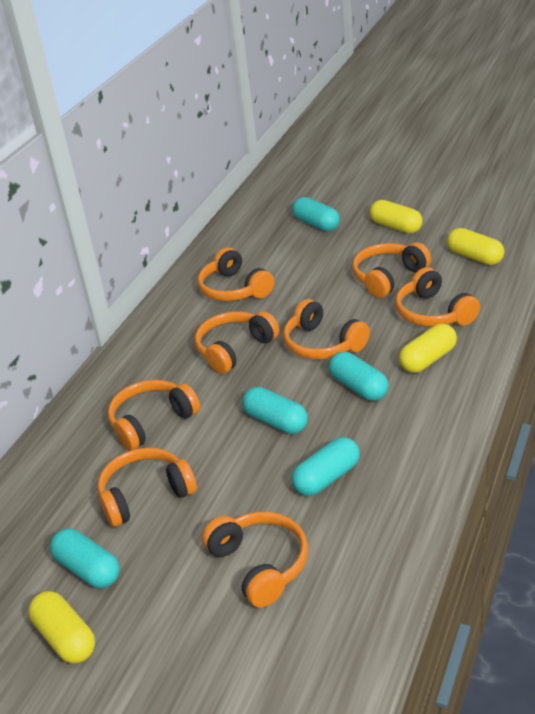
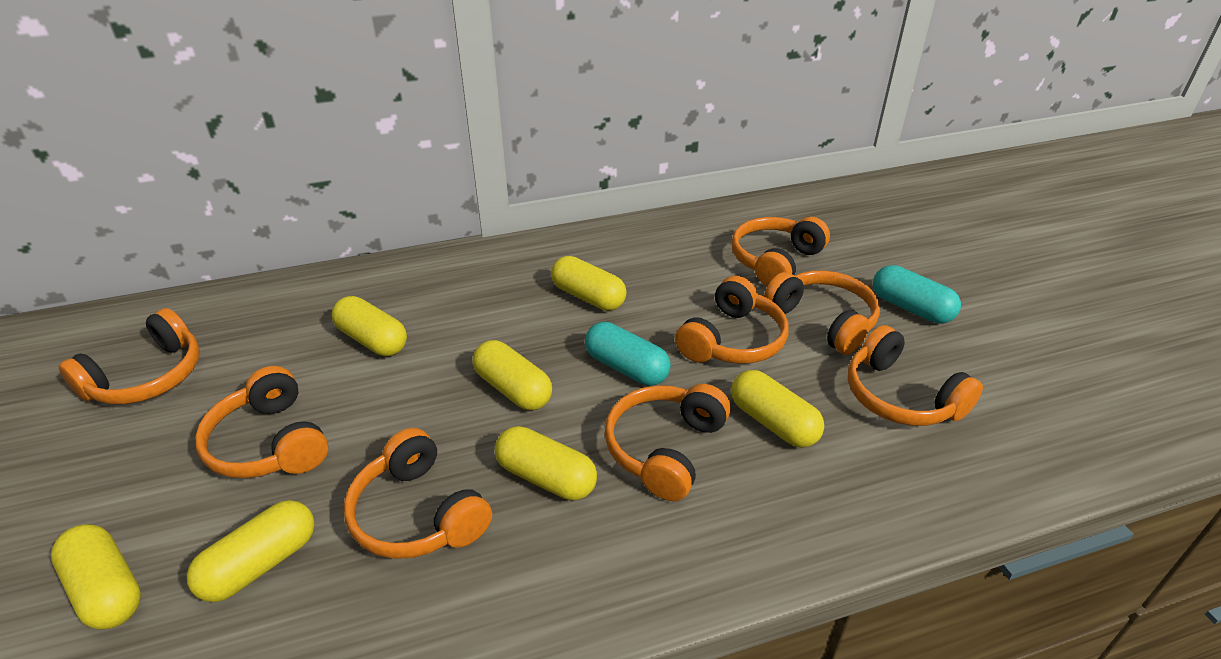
turquoise capsule: 5 -> 2
yellow capsule: 4 -> 7

